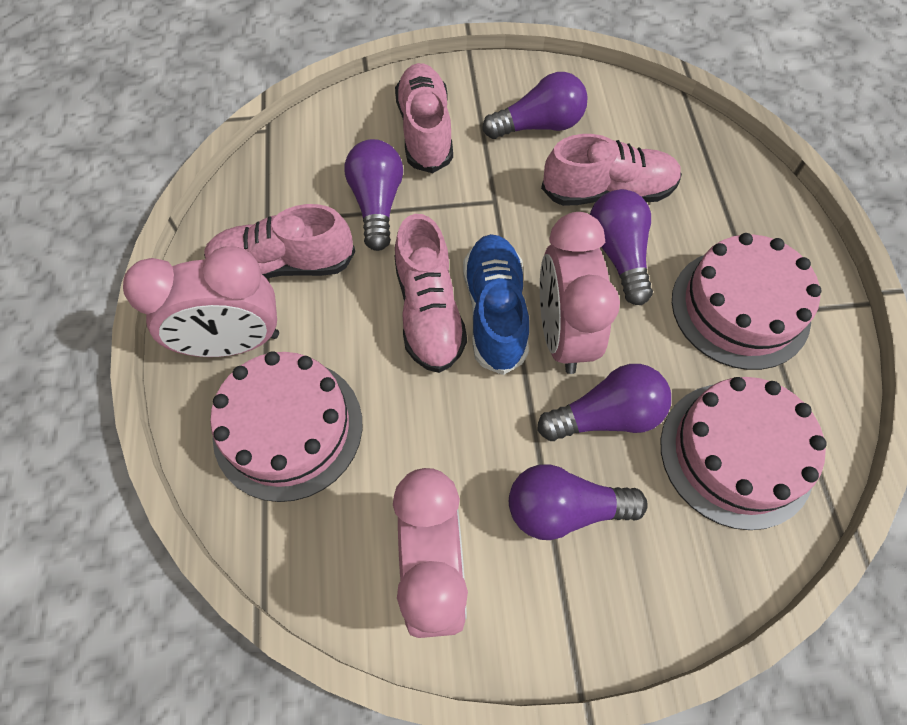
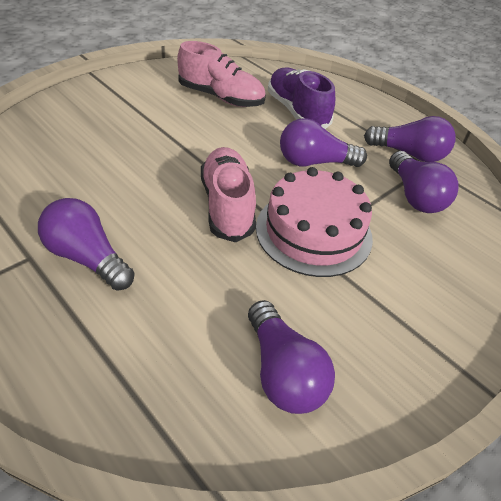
blue shoe: 1 -> 0
pink cake: 3 -> 1
pink clock: 3 -> 0
pink shoe: 4 -> 2
purple shoe: 0 -> 1

